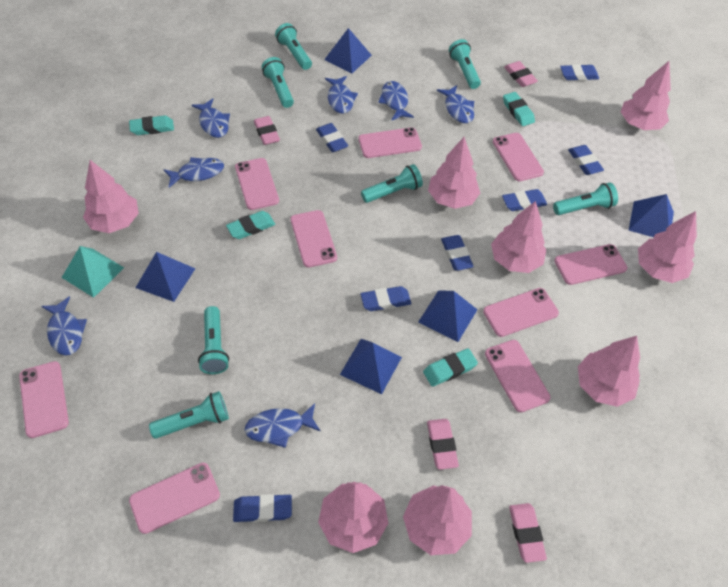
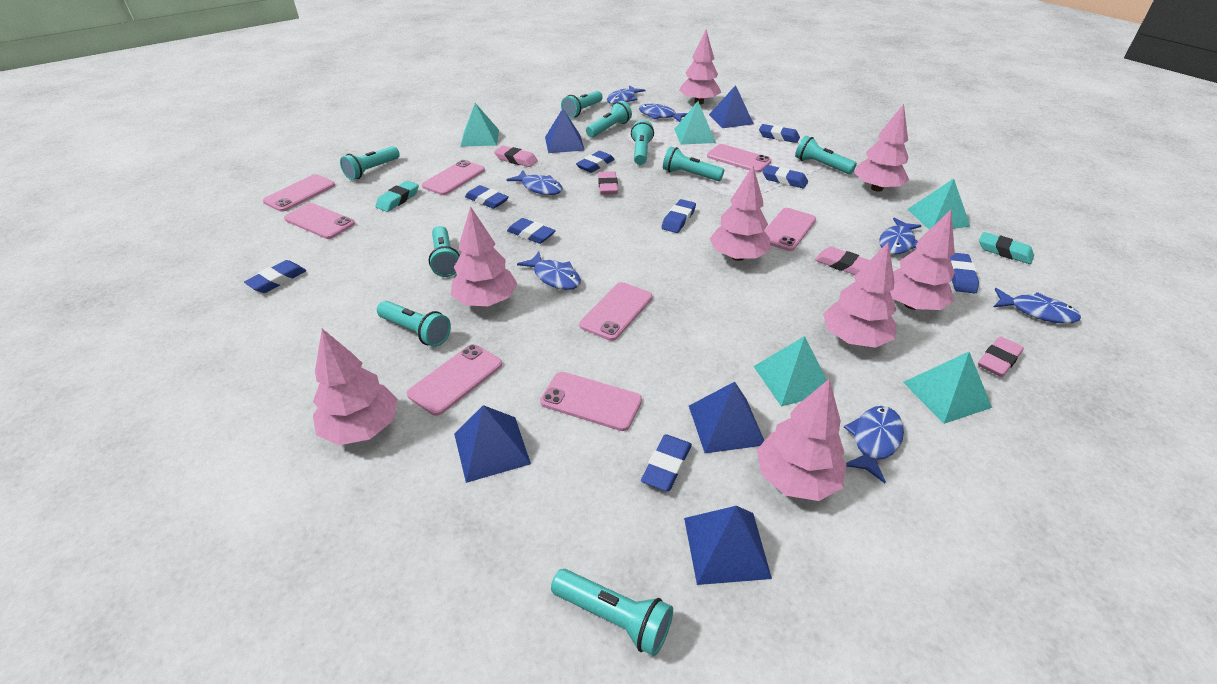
blue eraser: 7 -> 9
pink phone: 9 -> 8
turquoise eraser: 4 -> 2
turquoise flashlight: 7 -> 9
turquoise pyramid: 1 -> 5

